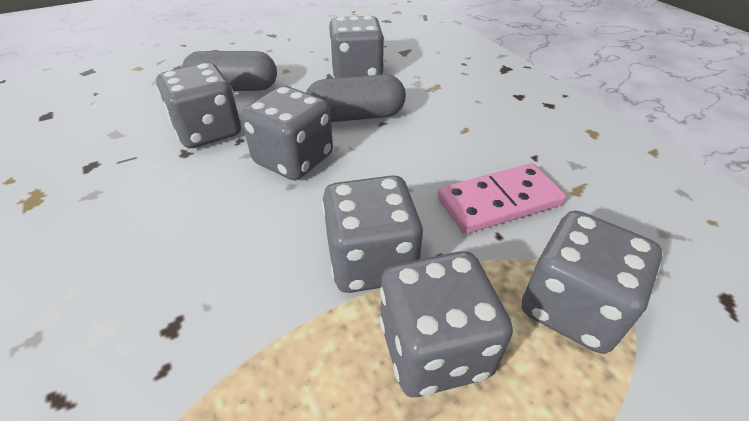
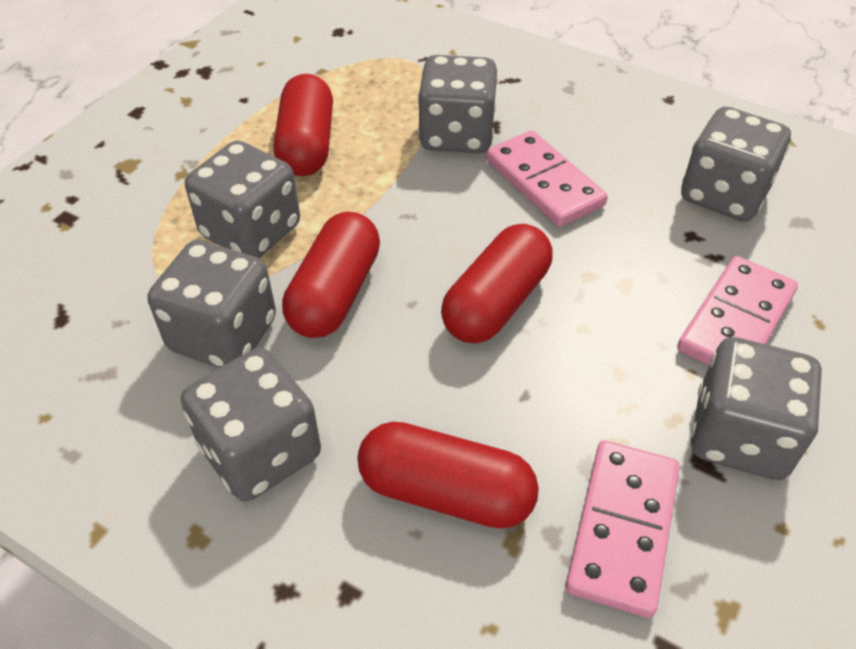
grey capsule: 2 -> 0
pink domino: 1 -> 3
red capsule: 0 -> 4

